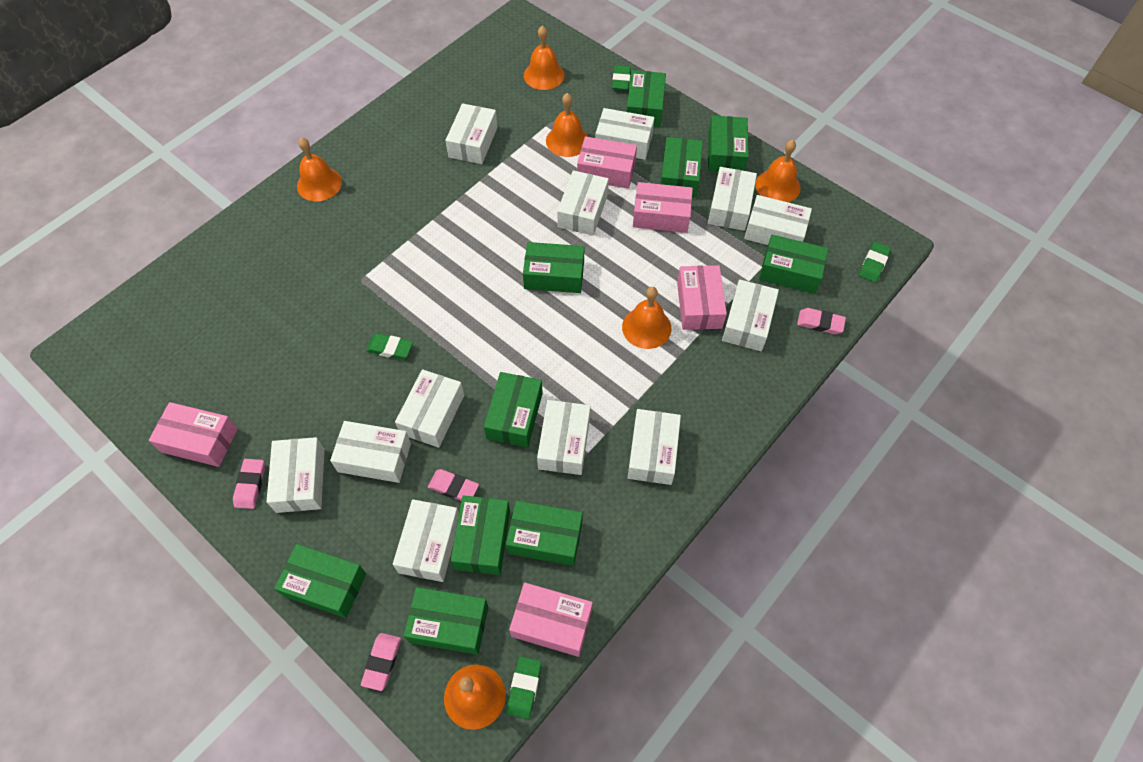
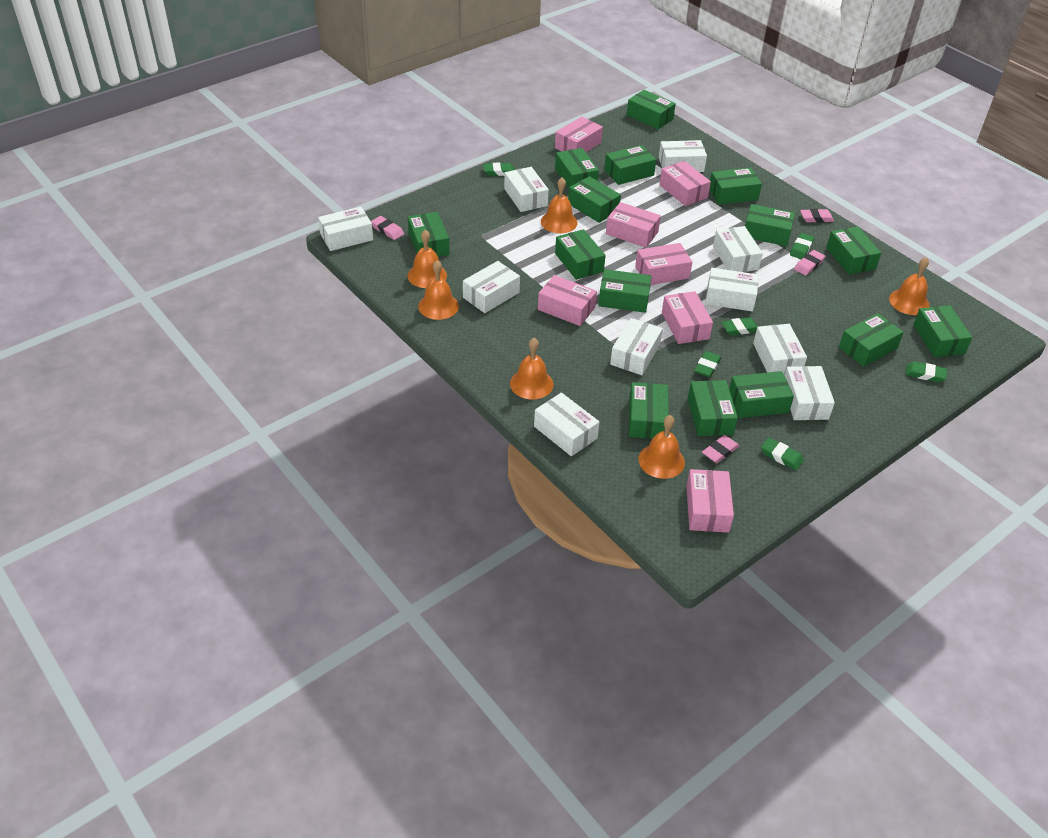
green box: 10 -> 15
green eraser: 4 -> 6
pink box: 5 -> 7
white box: 12 -> 10

